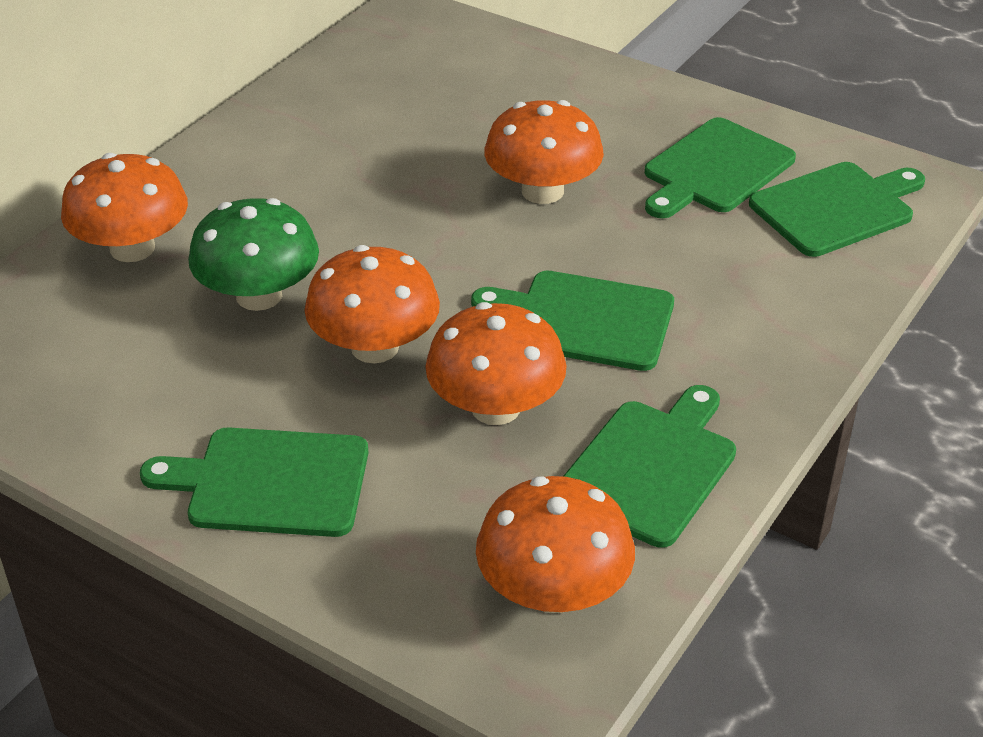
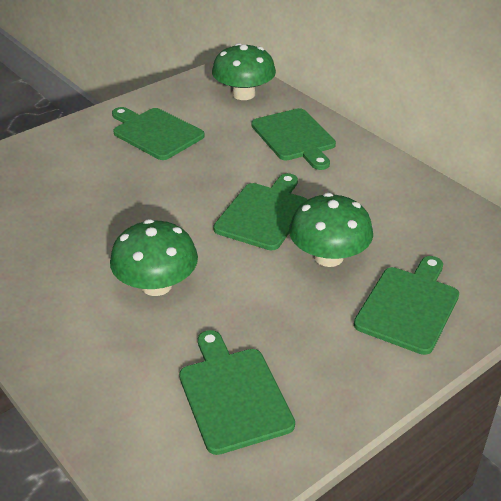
green mushroom: 1 -> 3
orange mushroom: 5 -> 0

